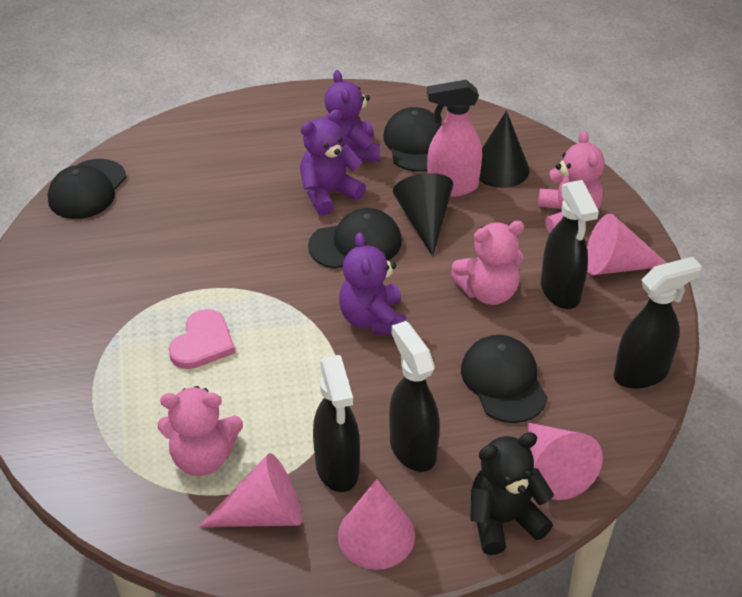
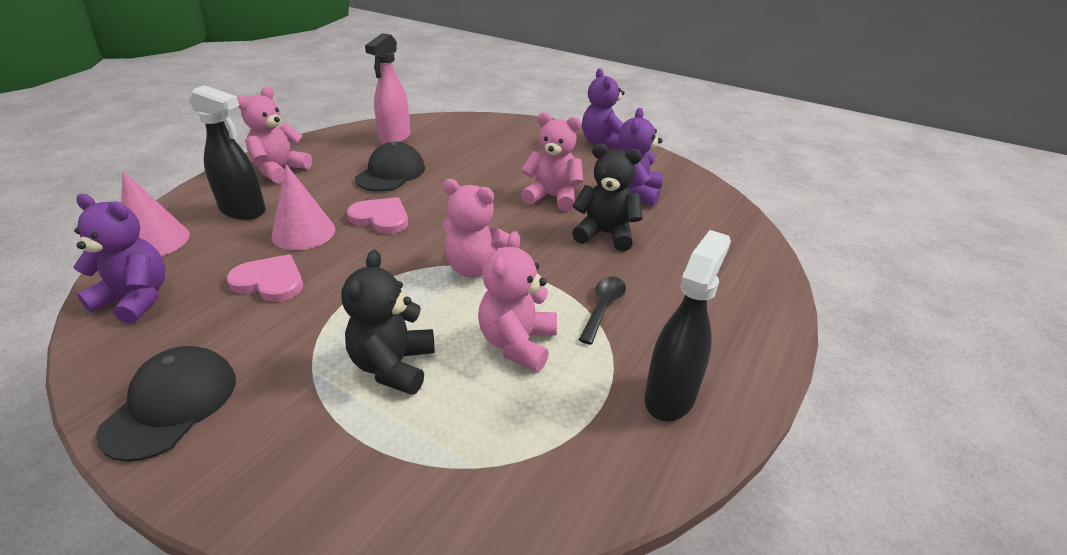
black cap: 4 -> 2
black cone: 2 -> 0
black spoon: 0 -> 1
black spray bottle: 4 -> 2
black teddy bear: 1 -> 2
pink cone: 4 -> 2
pink heart: 1 -> 2
pink teddy bear: 3 -> 4

